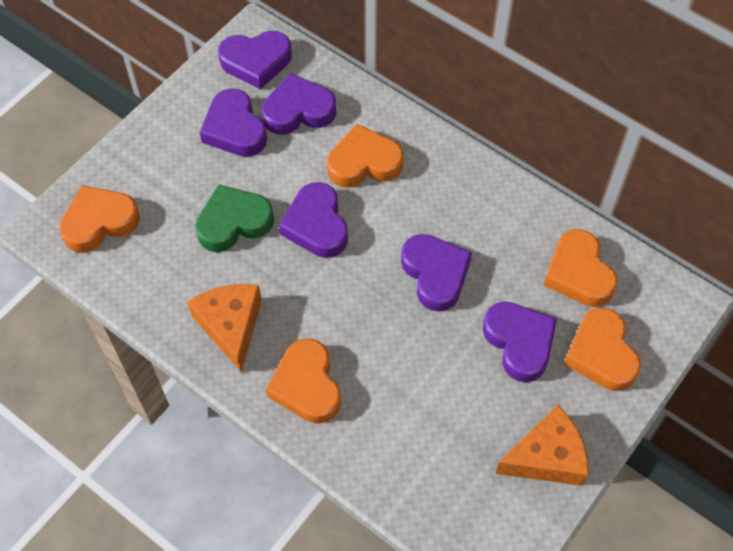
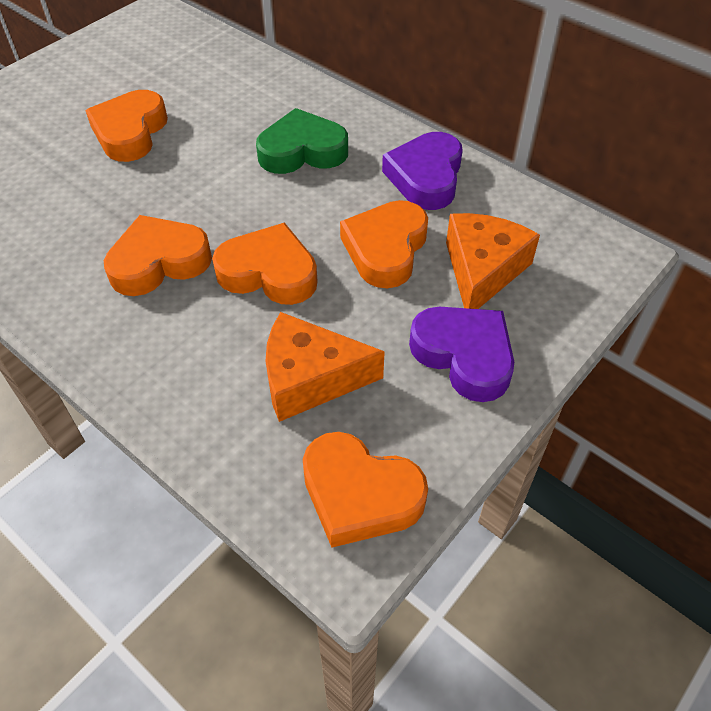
purple heart: 6 -> 2

